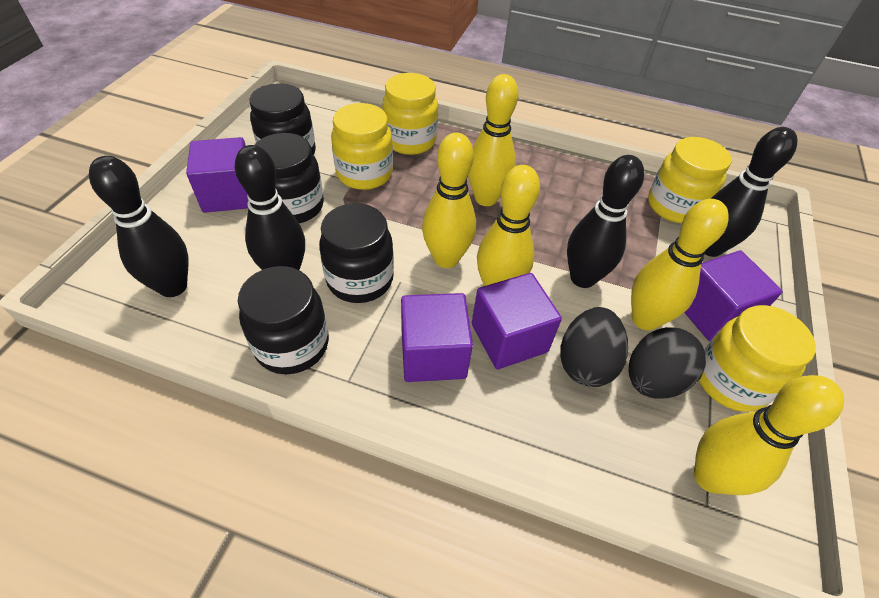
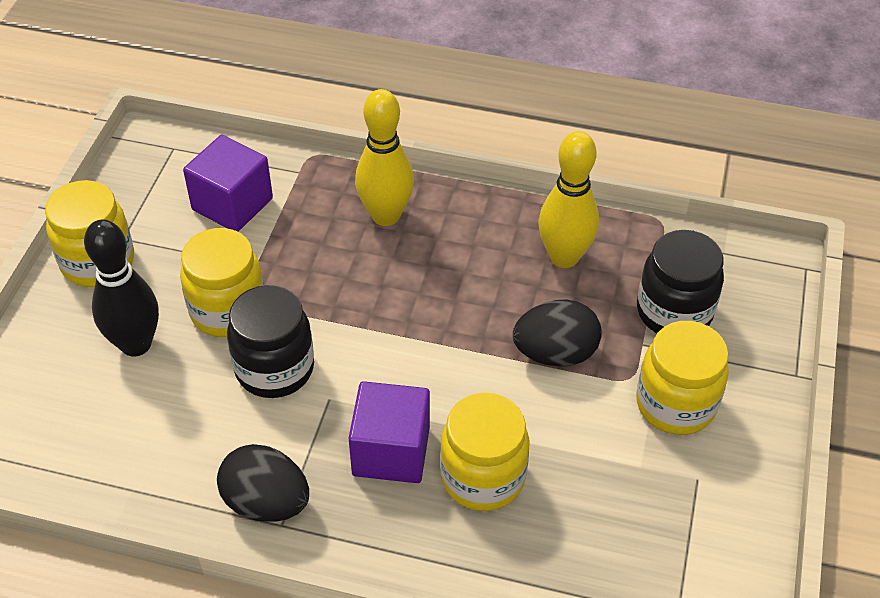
black bowling pin: 4 -> 1
black jar: 4 -> 2
purple cube: 4 -> 2
yellow bowling pin: 5 -> 2

